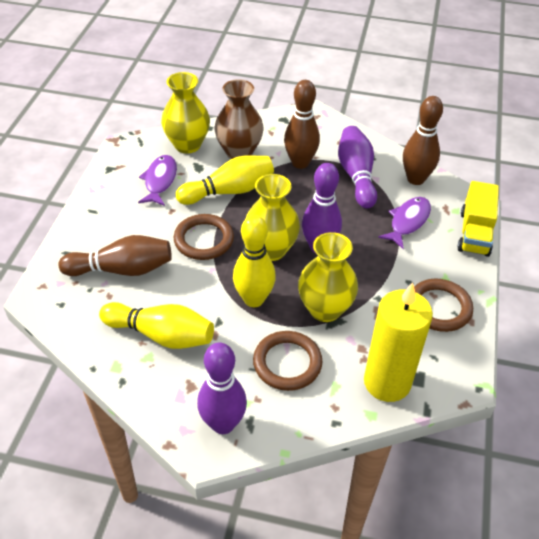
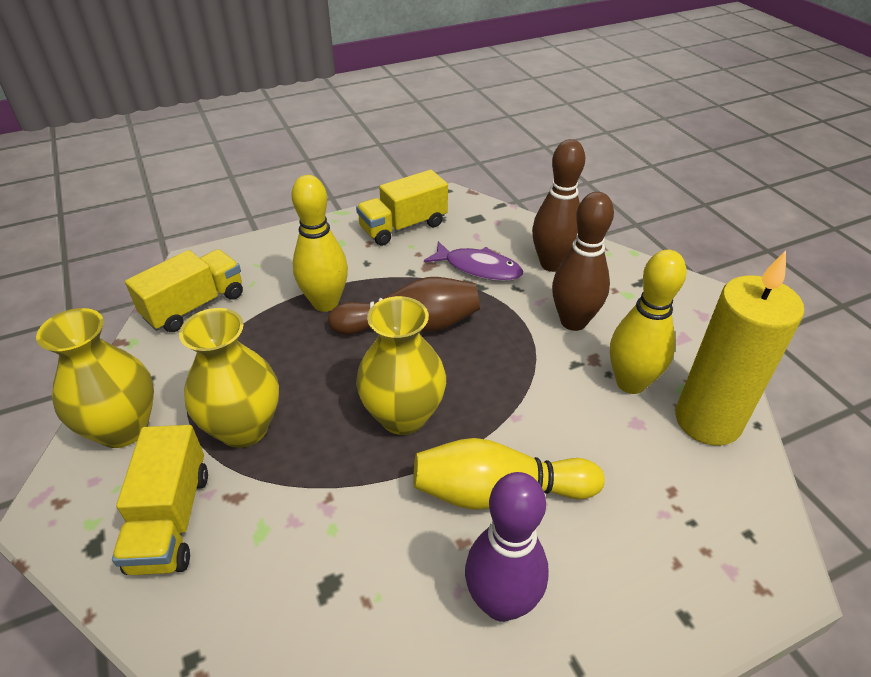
brown ring: 3 -> 0
brown vase: 1 -> 0
purple bowling pin: 3 -> 1
purple fish: 2 -> 1
yellow truck: 1 -> 3

